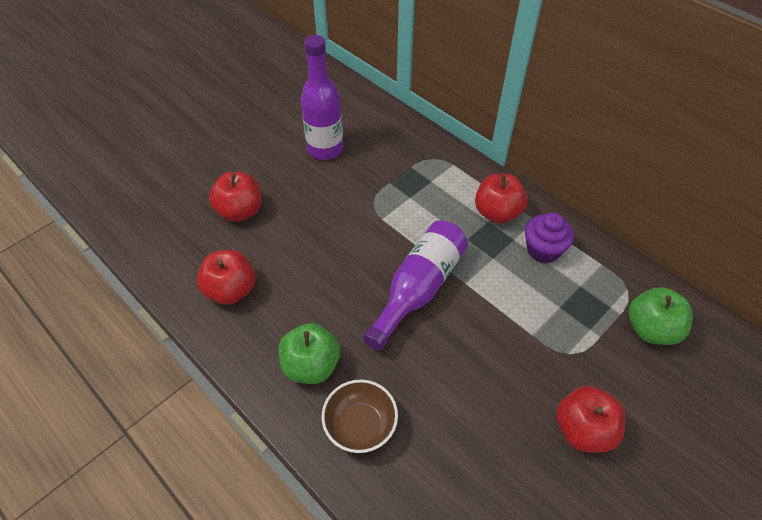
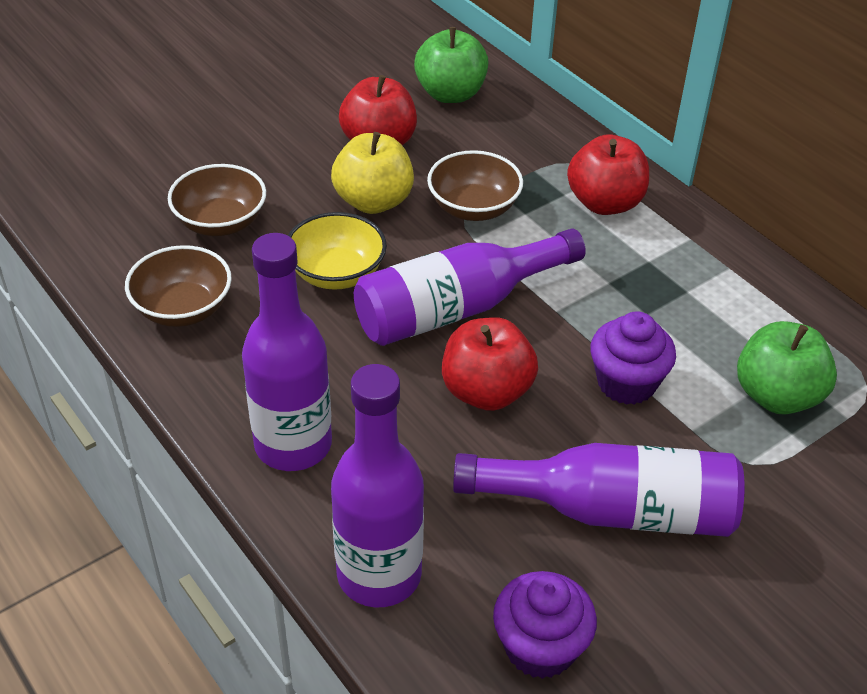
brown bowl: 1 -> 3
purple bottle: 2 -> 4
purple cupcake: 1 -> 2
red apple: 4 -> 3
yellow apple: 0 -> 1
yellow bowl: 0 -> 1

